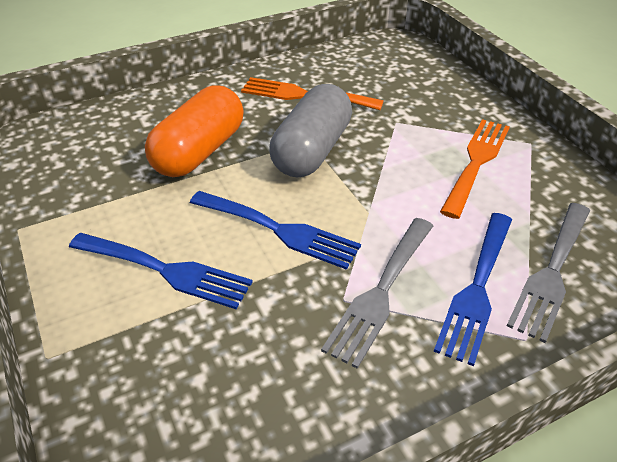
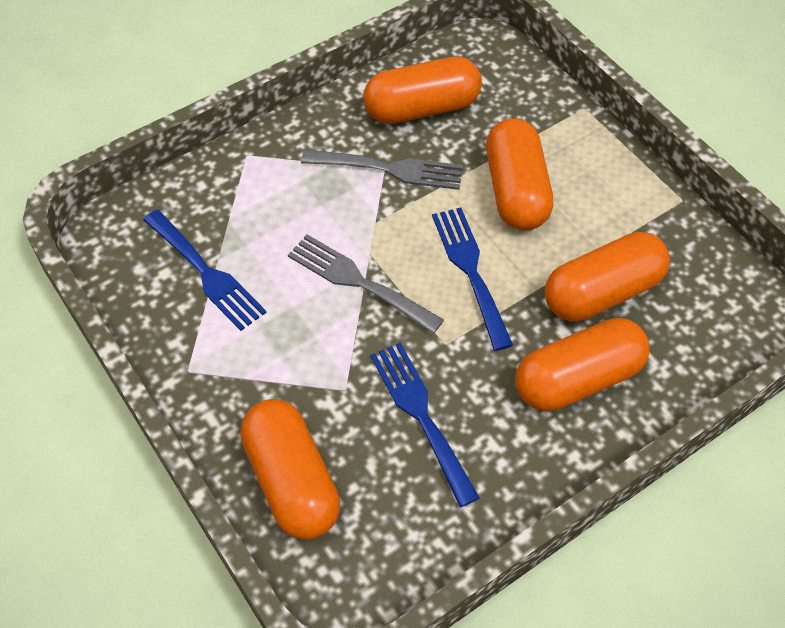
grey capsule: 1 -> 0
orange capsule: 1 -> 5
orange fork: 2 -> 0

